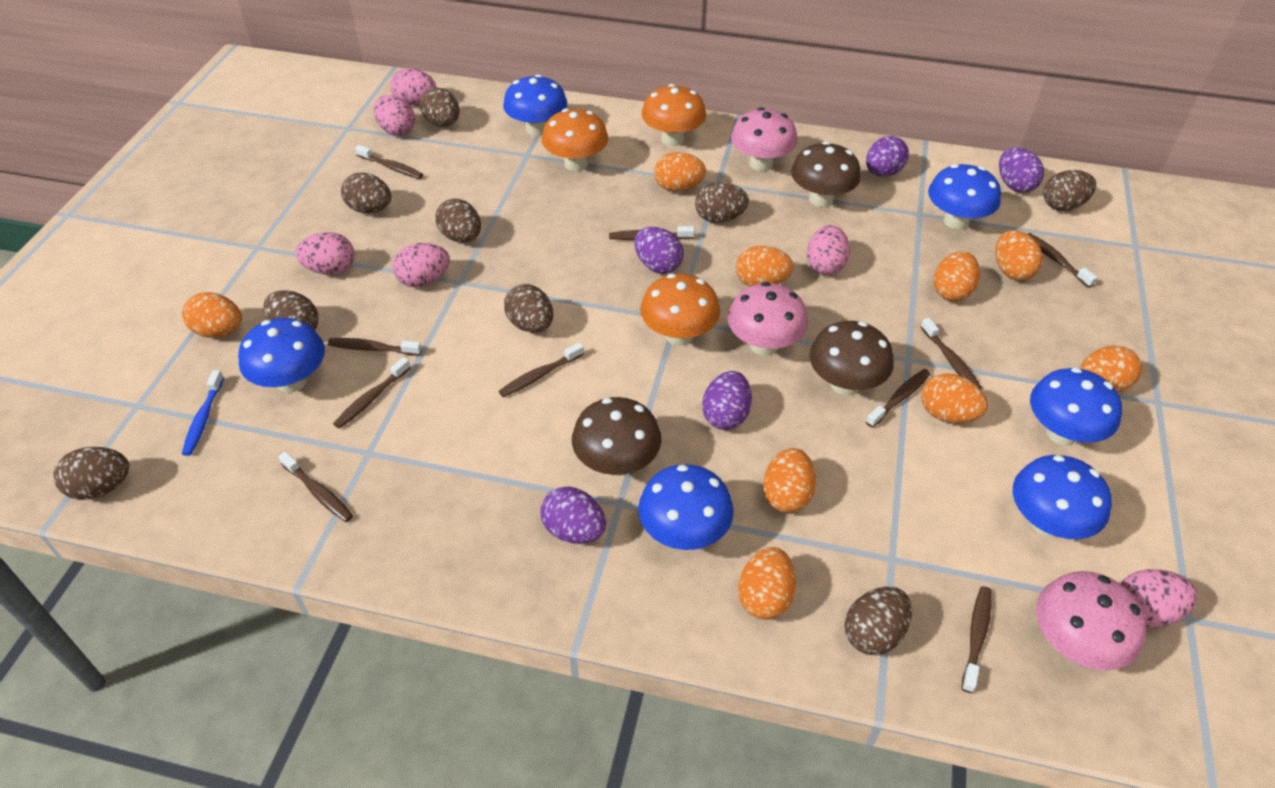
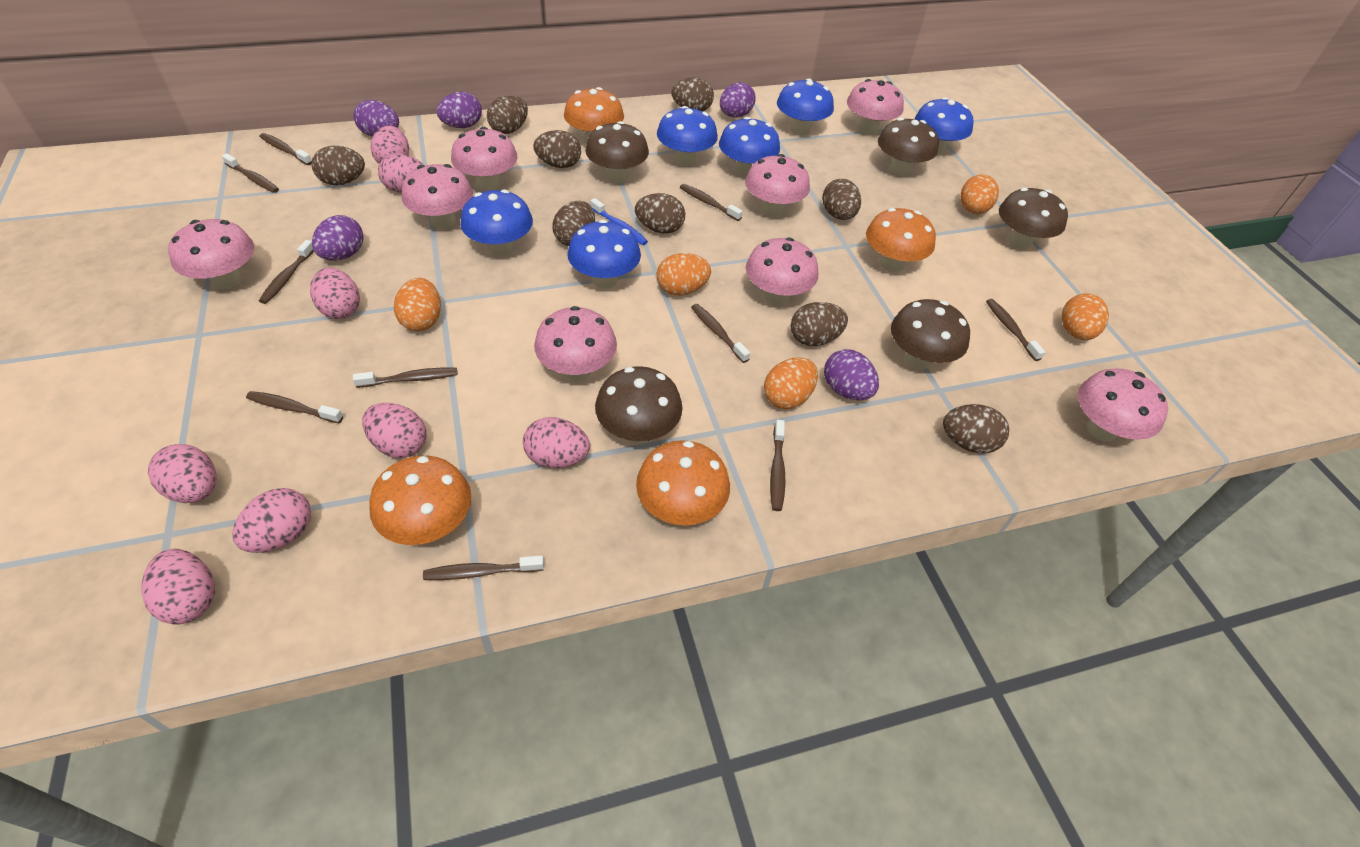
brown mushroom: 3 -> 5
orange egg: 9 -> 5
orange mushroom: 3 -> 4
pink egg: 6 -> 8
pink mushroom: 3 -> 8

